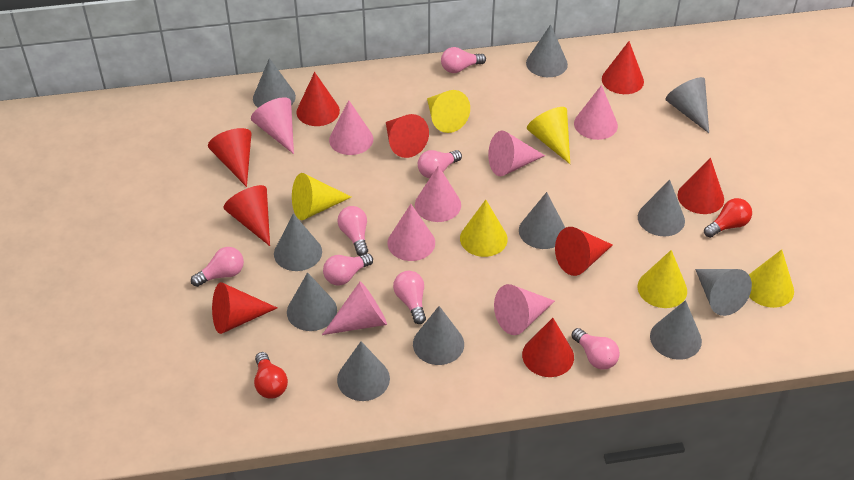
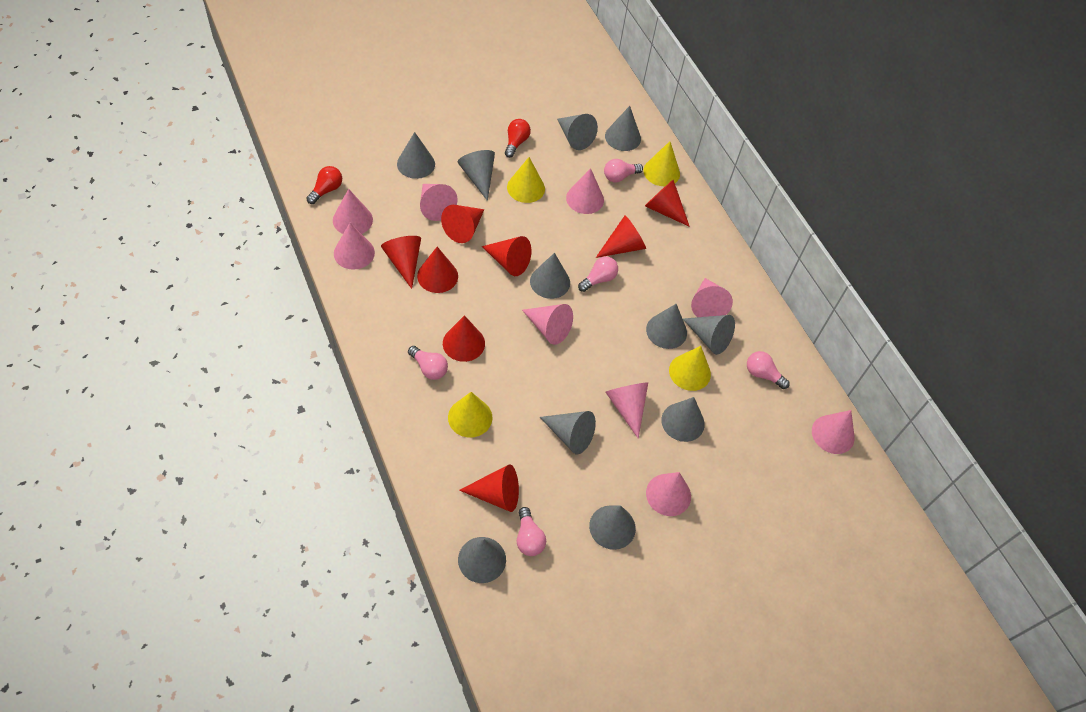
pink cone: 8 -> 9
pink light bulb: 7 -> 5
red cone: 9 -> 8
yellow cone: 6 -> 4

